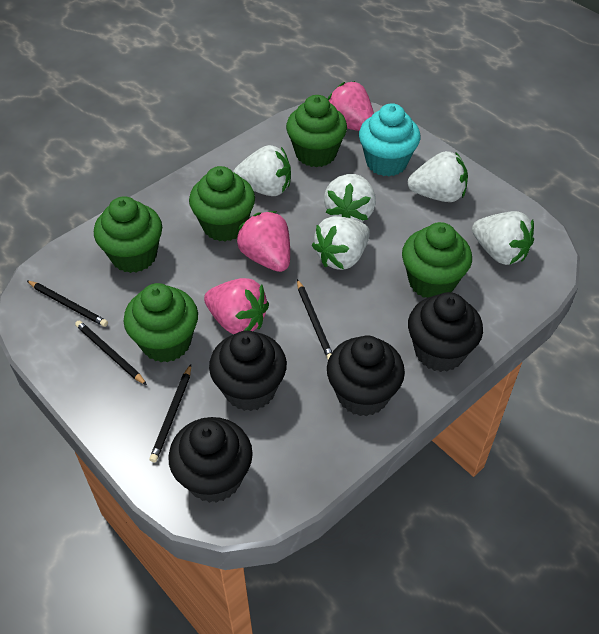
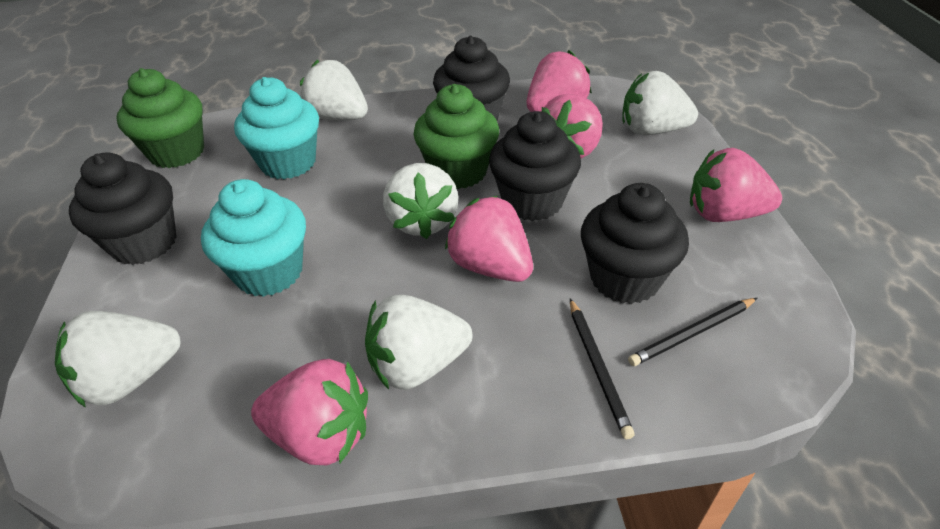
black pencil: 4 -> 2
green cupcake: 5 -> 2
pink strawberry: 3 -> 5
turquoise cupcake: 1 -> 2

